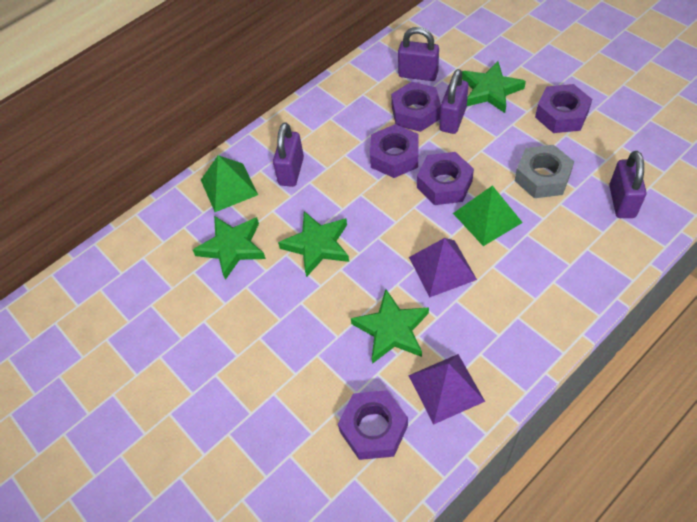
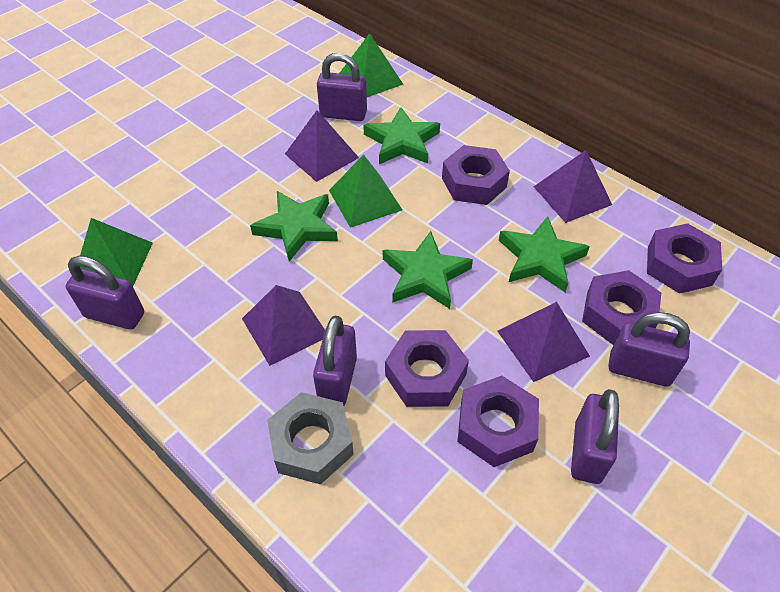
green pyramid: 2 -> 3
purple padlock: 4 -> 5
purple pyramid: 2 -> 4

